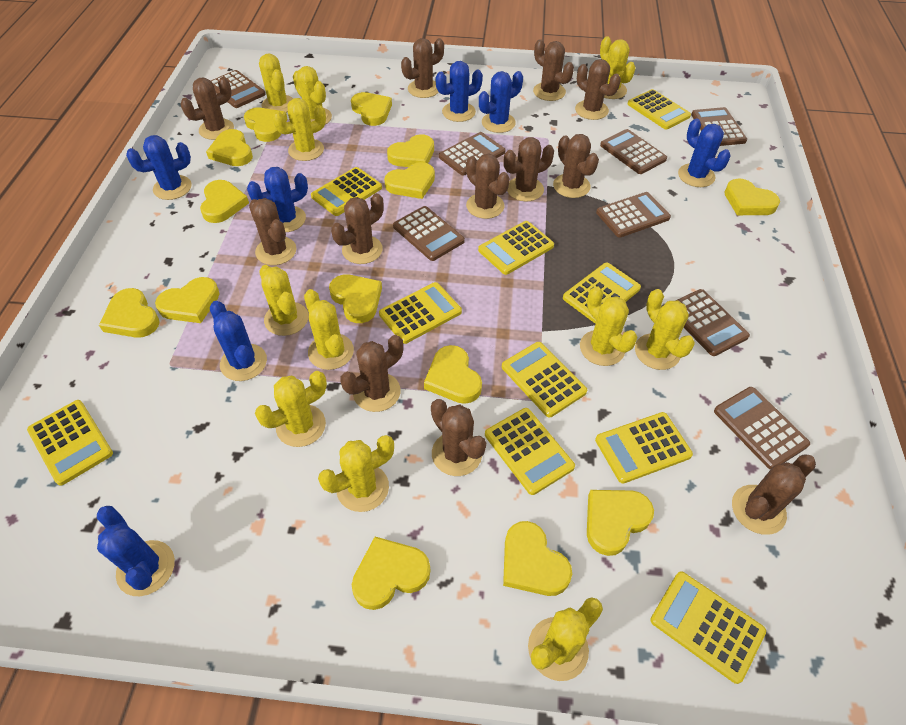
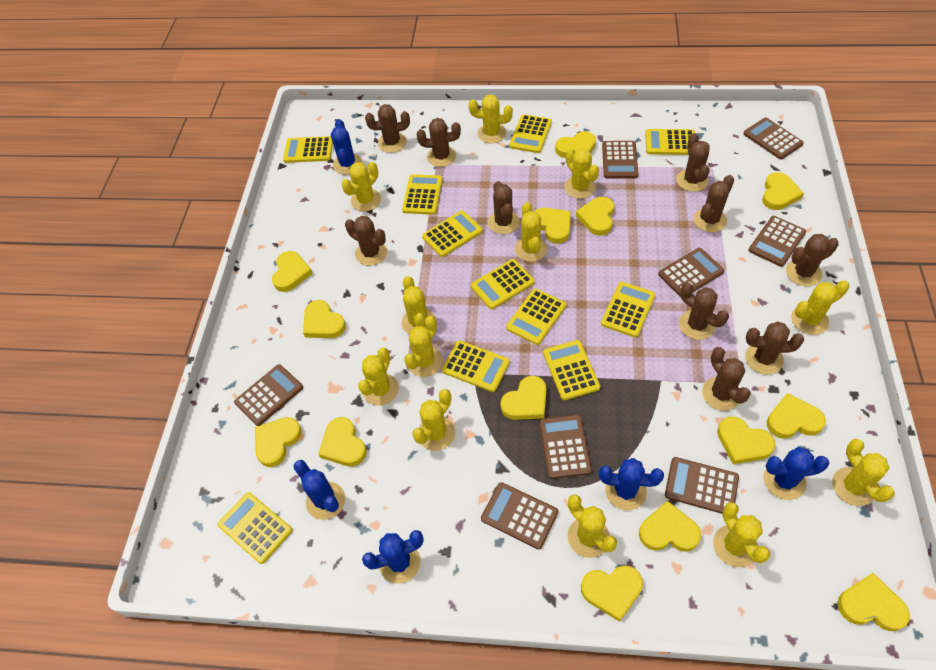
blue cactus: 7 -> 5
brown cactus: 12 -> 10
yellow cactus: 11 -> 12
yellow calculator: 10 -> 11

